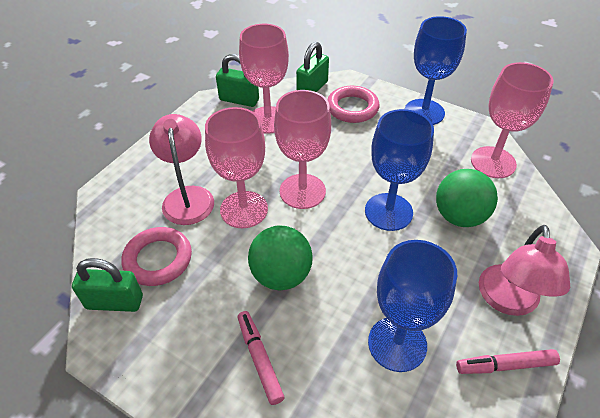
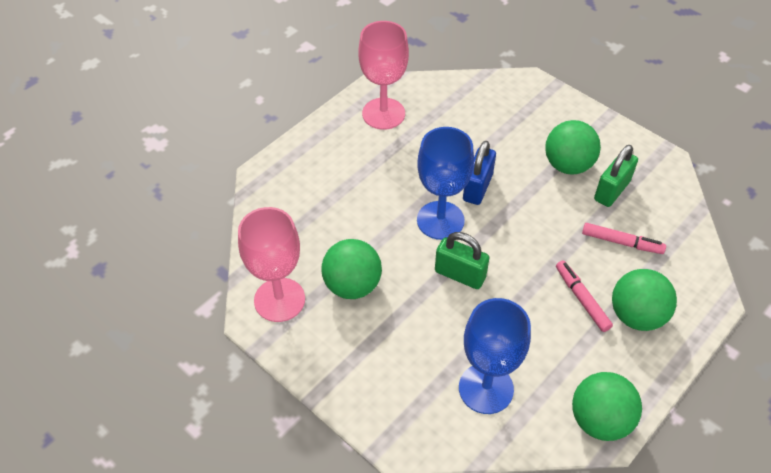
blue goblet: 3 -> 2
blue padlock: 0 -> 1
green ball: 2 -> 4
green padlock: 3 -> 2
pink goblet: 4 -> 2
pink lamp: 2 -> 0
pink ring: 2 -> 0

